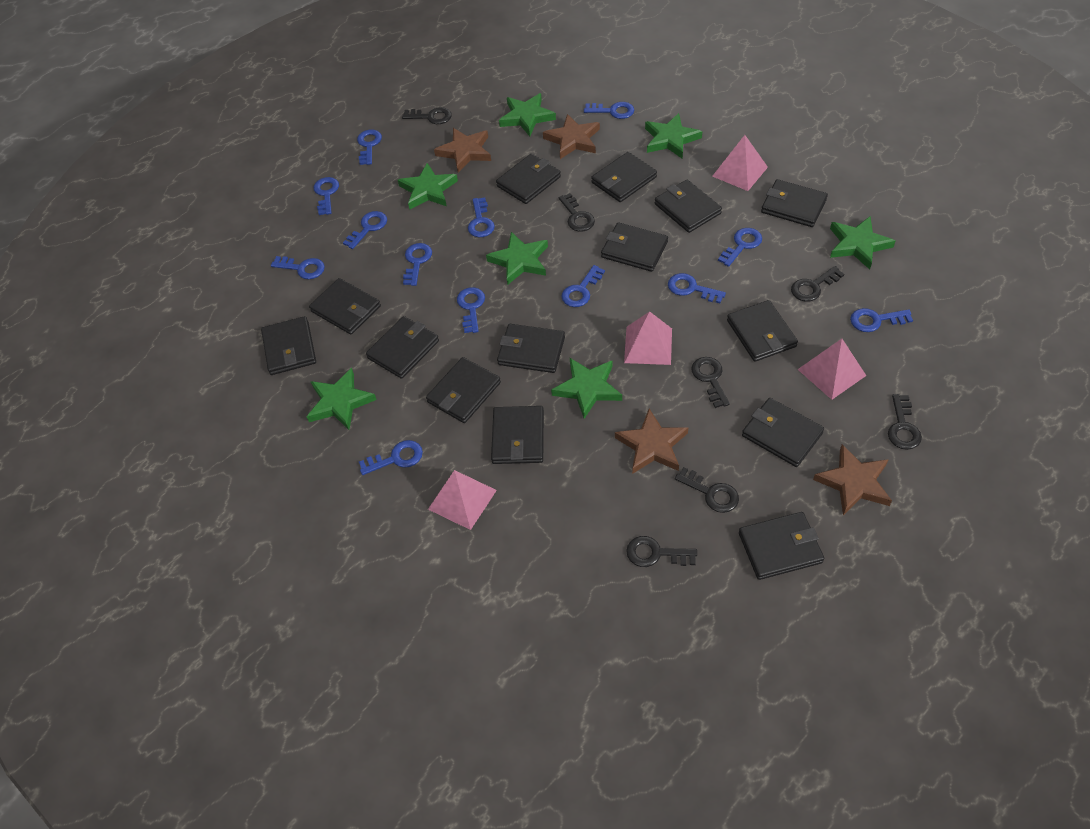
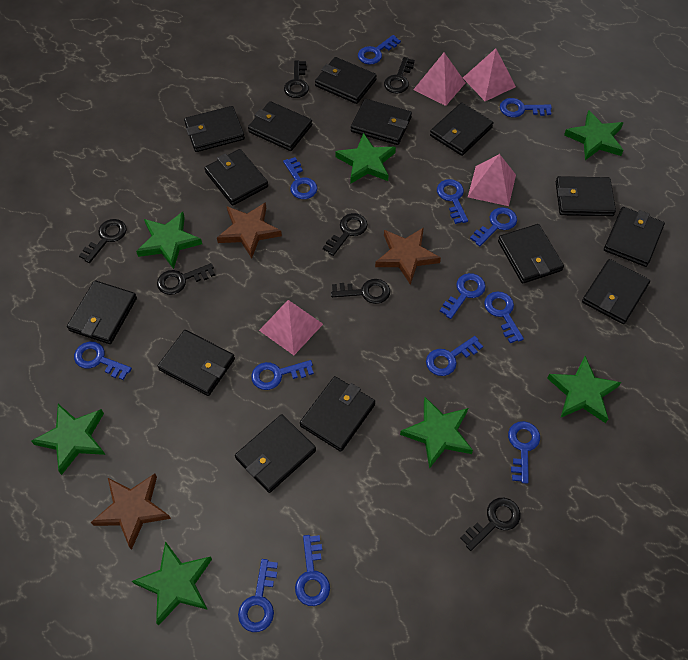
brown star: 4 -> 3

